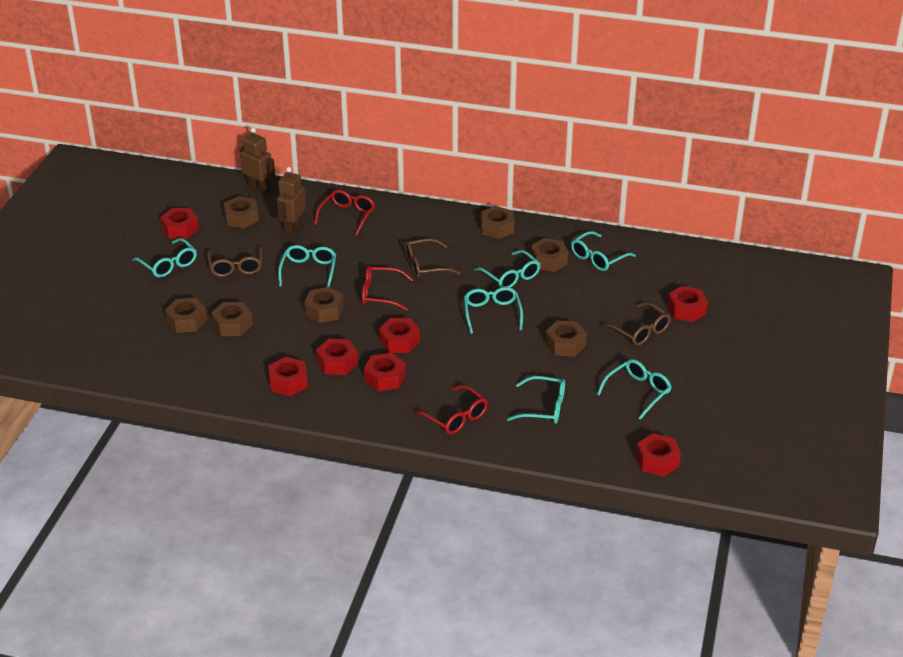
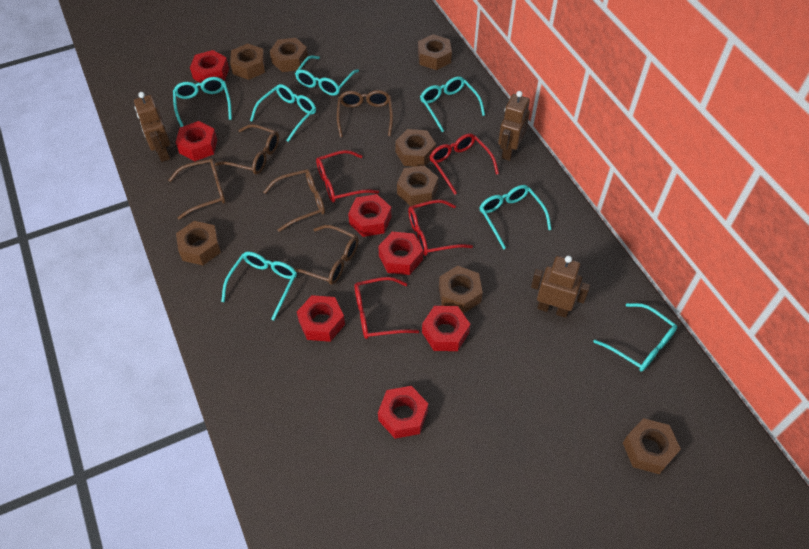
brown glasses: 3 -> 5
brown nut: 7 -> 8
brown robot: 2 -> 3
red glasses: 3 -> 4

